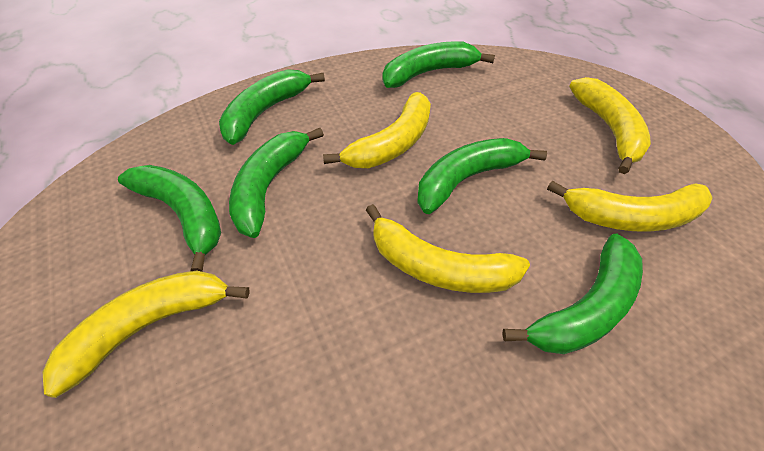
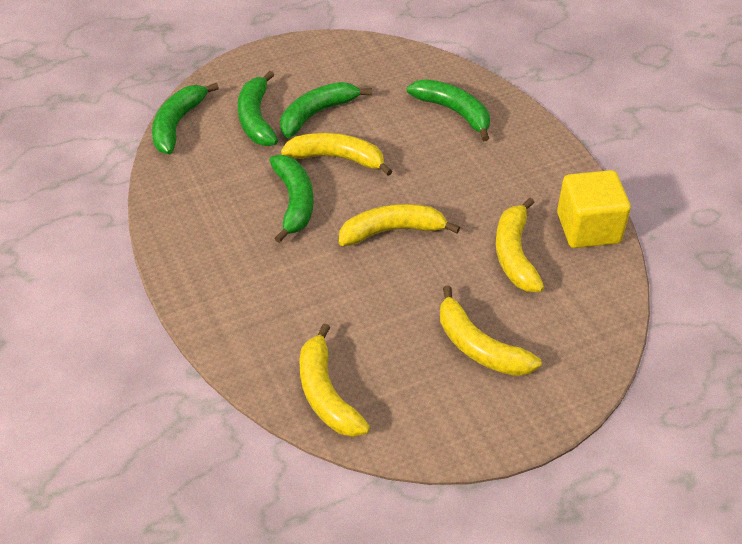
green banana: 6 -> 5
yellow cube: 0 -> 1

